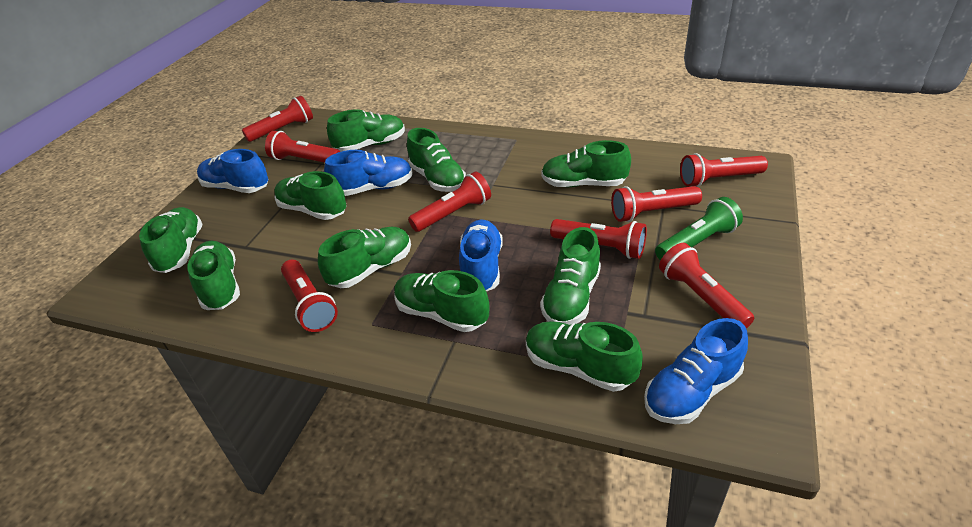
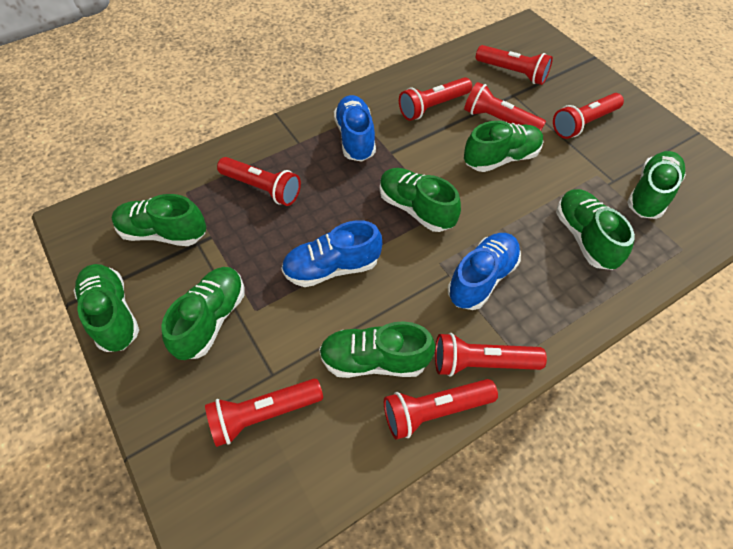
blue shoe: 4 -> 3
green flashlight: 1 -> 0
green shoe: 10 -> 8

